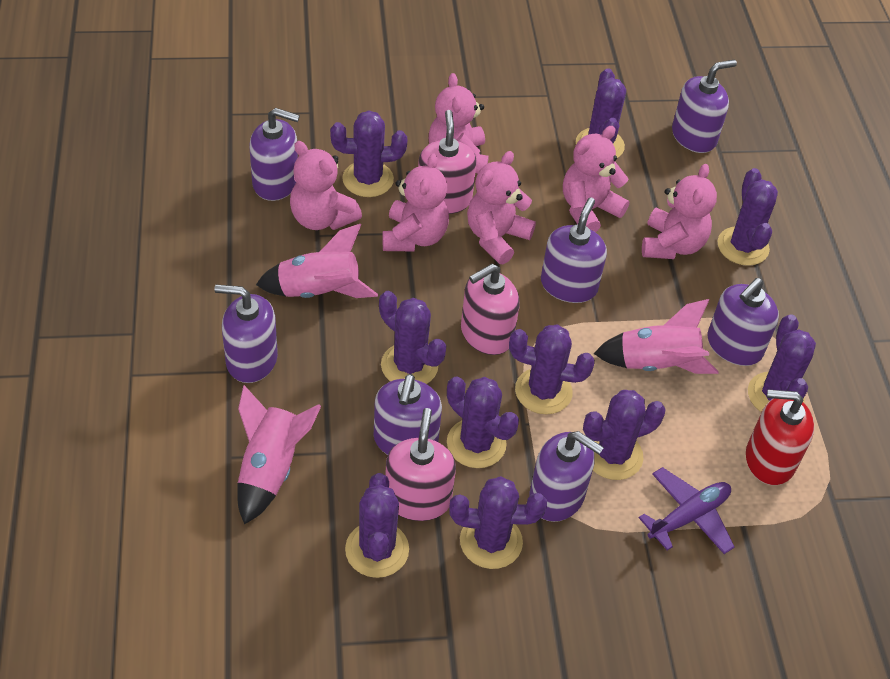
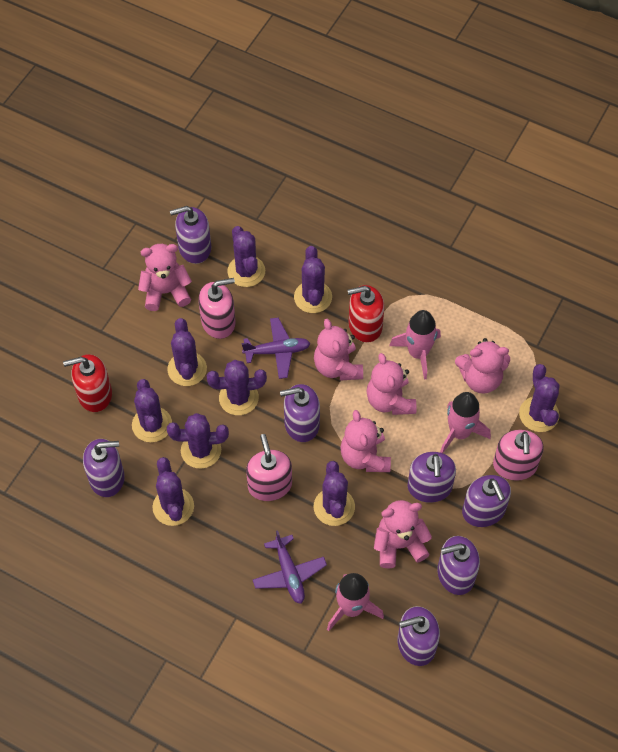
purple cactus: 10 -> 9
purple plane: 1 -> 2
red soap dispenser: 1 -> 2

